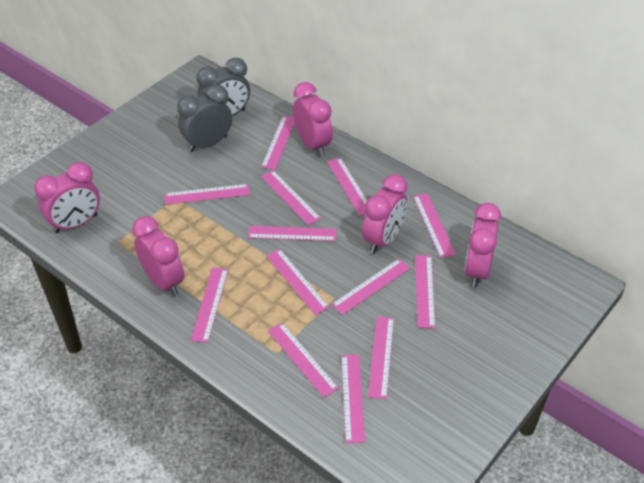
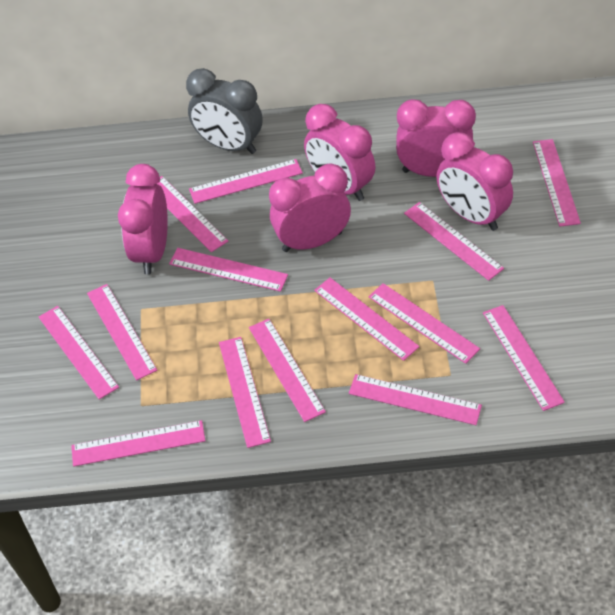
grey clock: 2 -> 1
pink ruler: 13 -> 14

